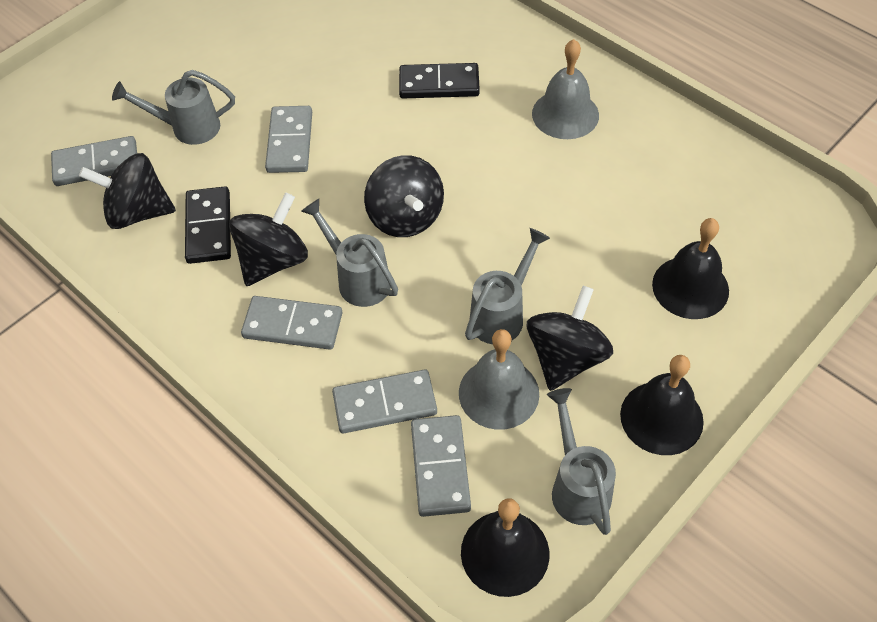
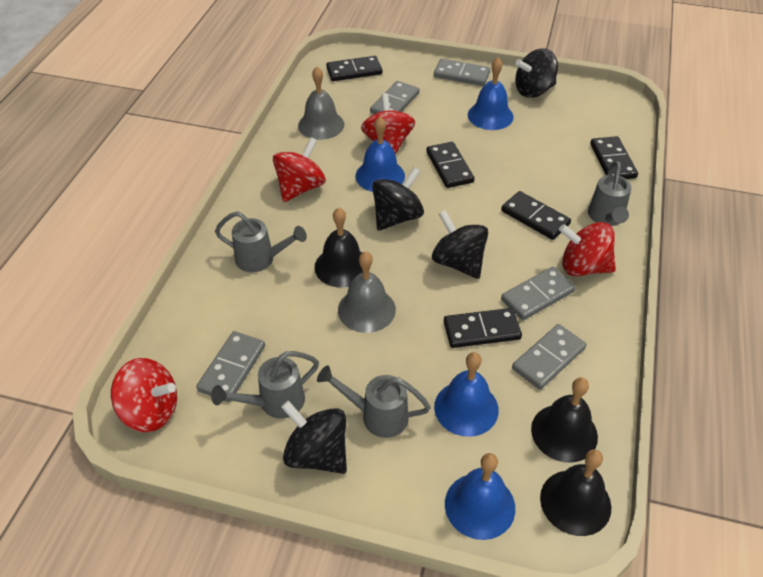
black domino: 2 -> 5
blue bell: 0 -> 4
red spinning top: 0 -> 4

